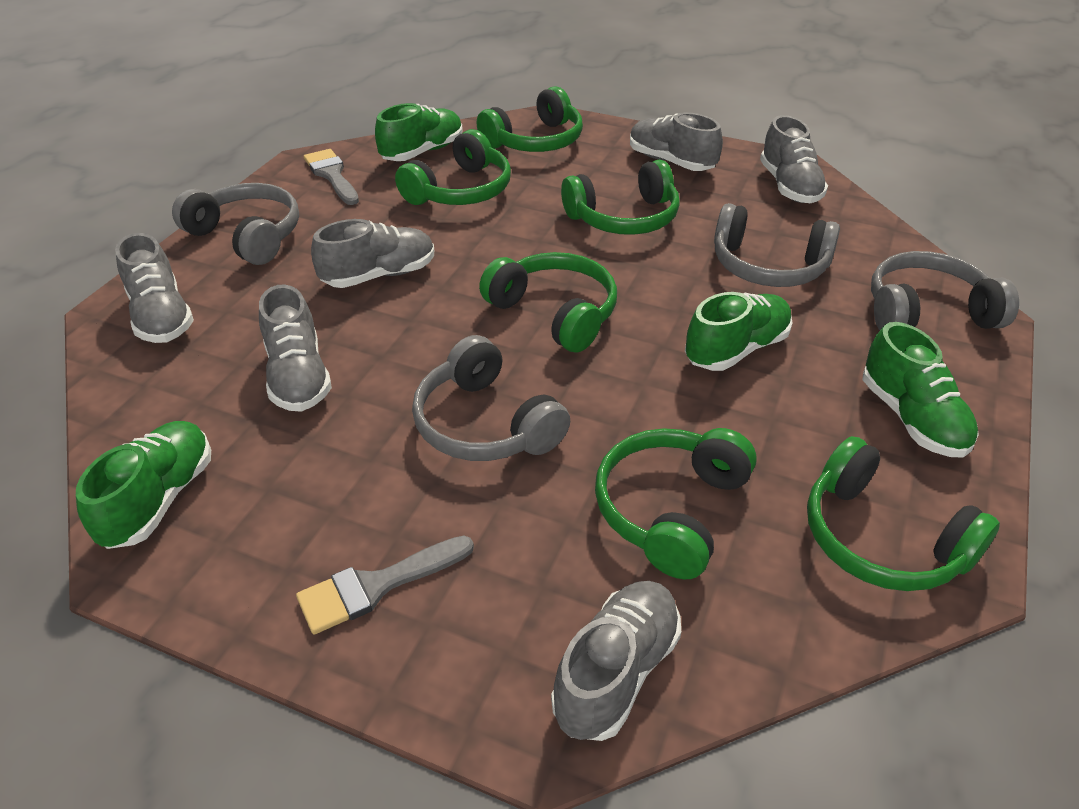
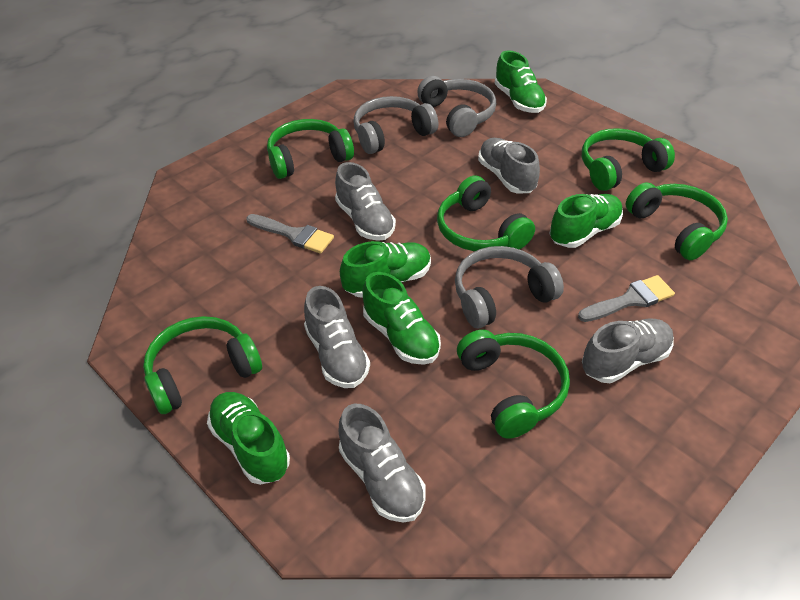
green shoe: 4 -> 5
grey headphones: 4 -> 3
grey shoe: 6 -> 5

